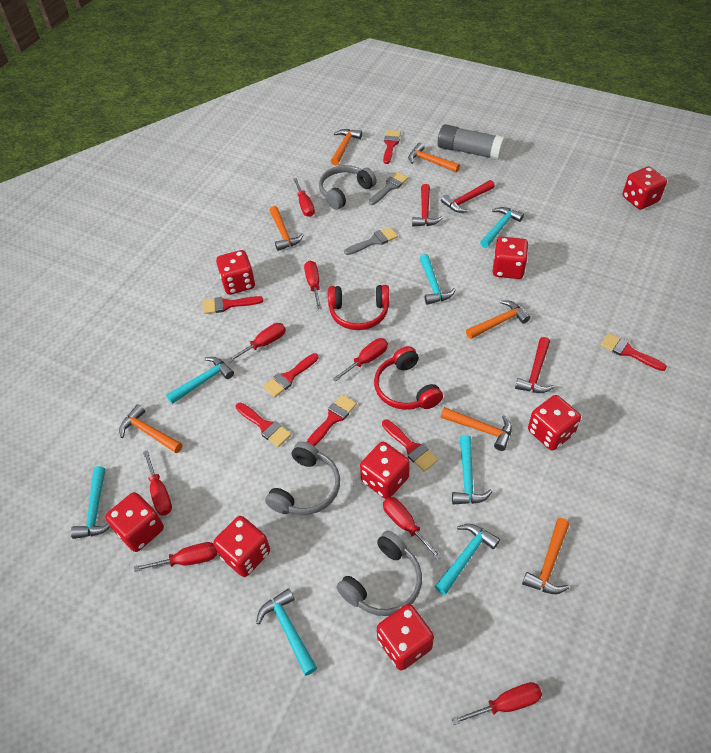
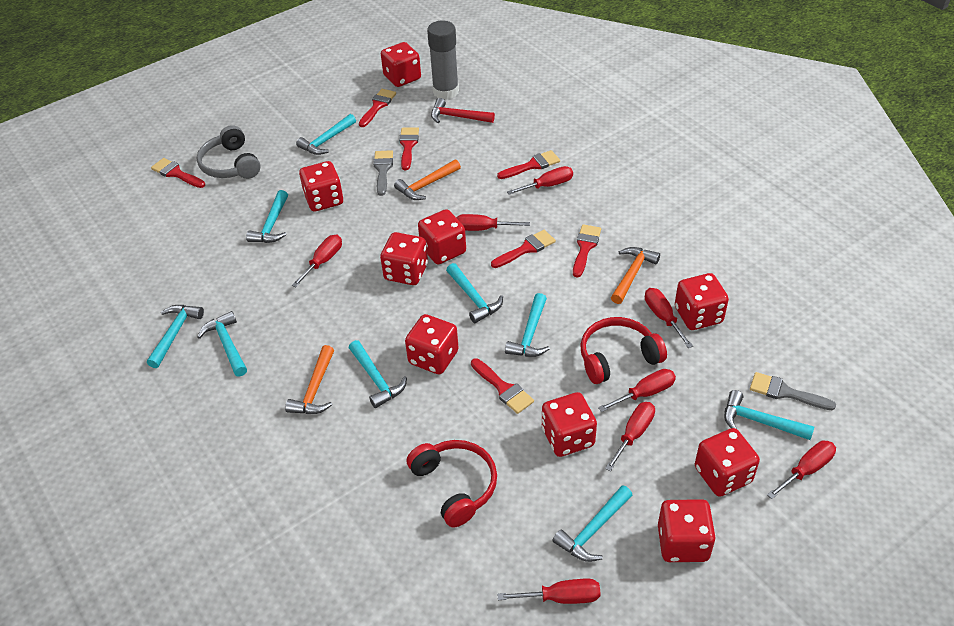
grey headphones: 3 -> 1
orange hammer: 7 -> 3
red dice: 8 -> 9
red hammer: 3 -> 1
turquoise hammer: 7 -> 9

